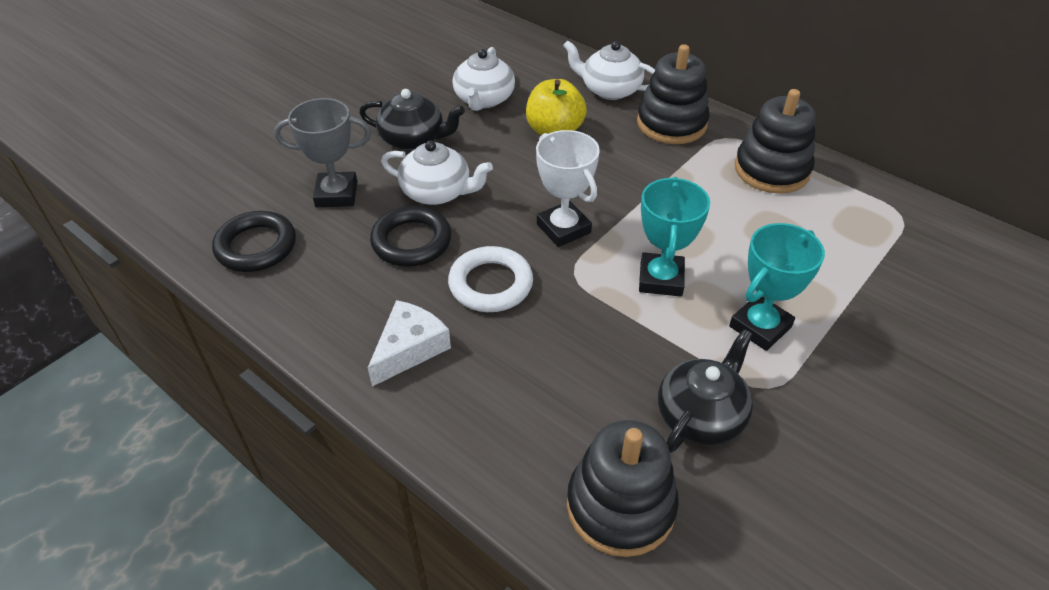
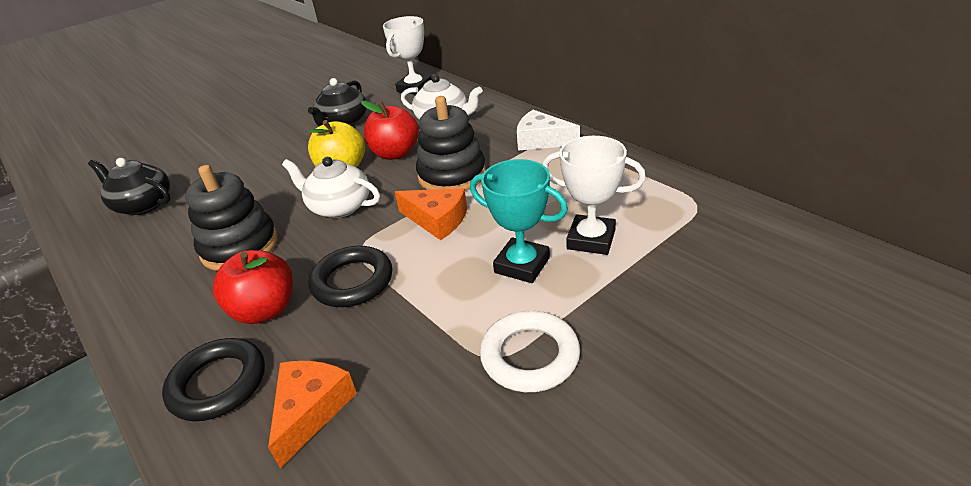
black stacking toy: 3 -> 2
grey trophy: 1 -> 0
orange cheese: 0 -> 2
red apple: 0 -> 2
turquoise trophy: 2 -> 1
white teapot: 3 -> 2
white trophy: 1 -> 2

